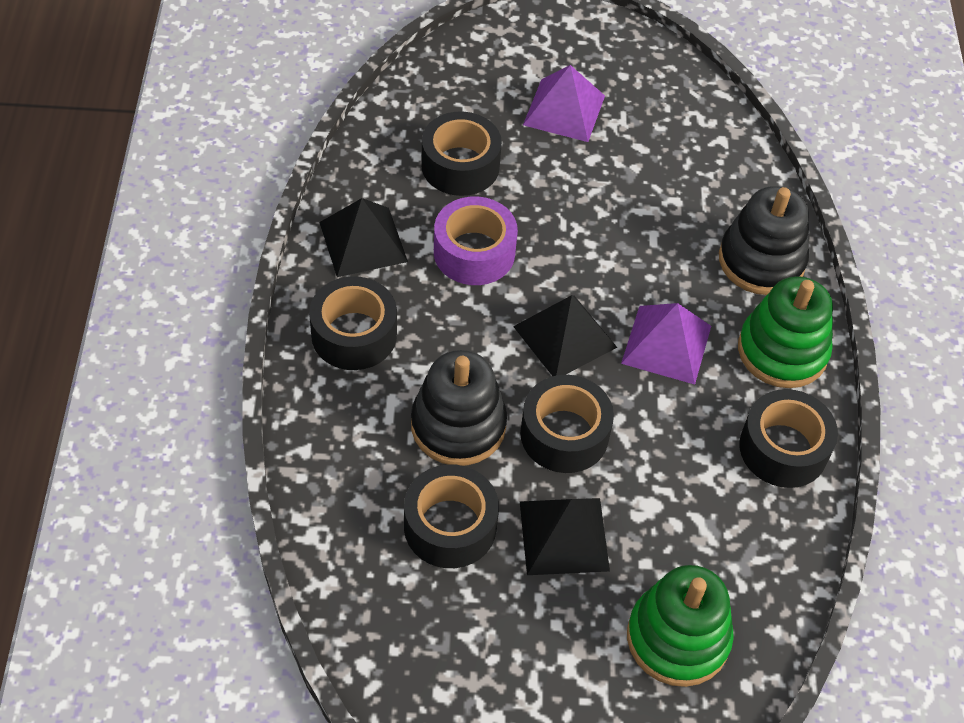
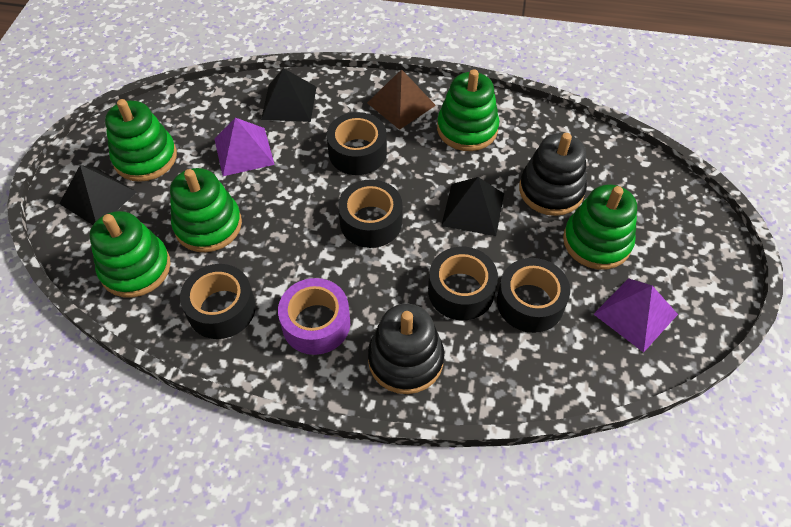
brown pyramid: 0 -> 1
green stacking toy: 2 -> 5

